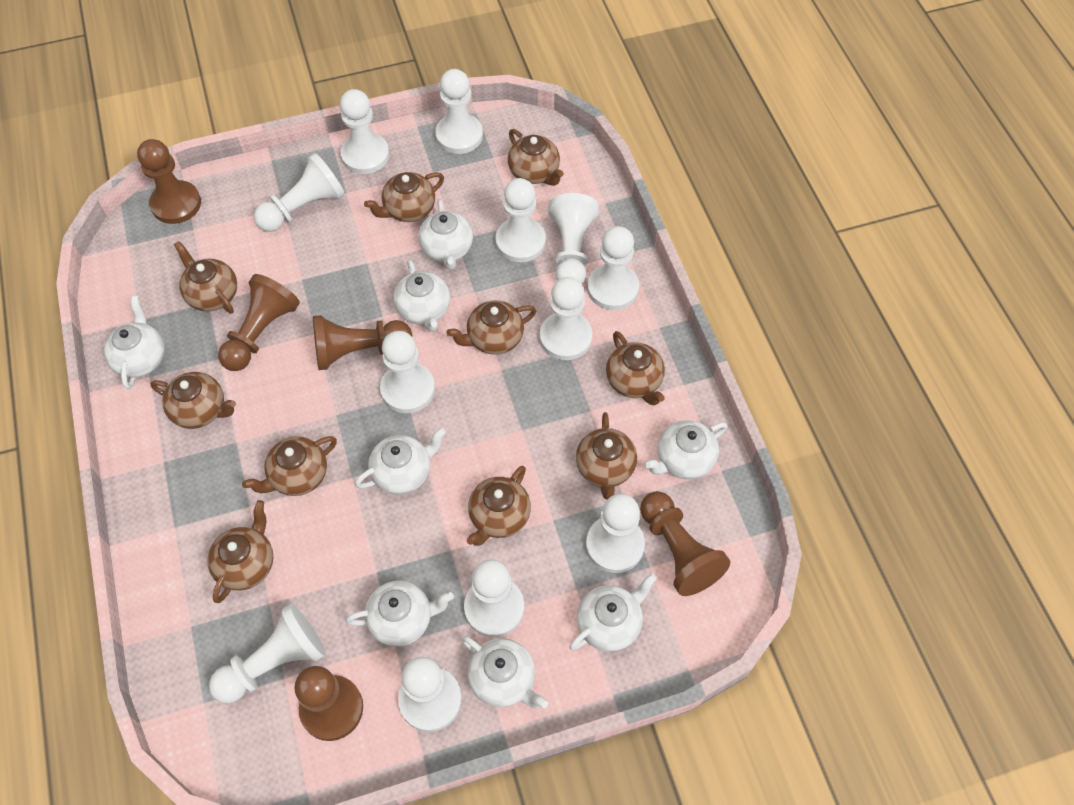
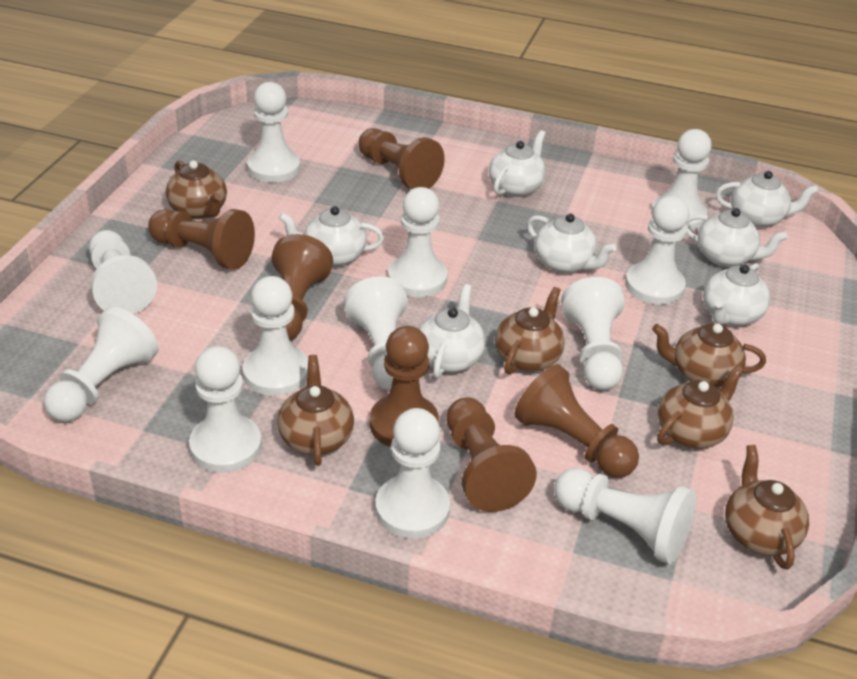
brown pawn: 5 -> 6
brown teapot: 10 -> 6
white teapot: 8 -> 7

